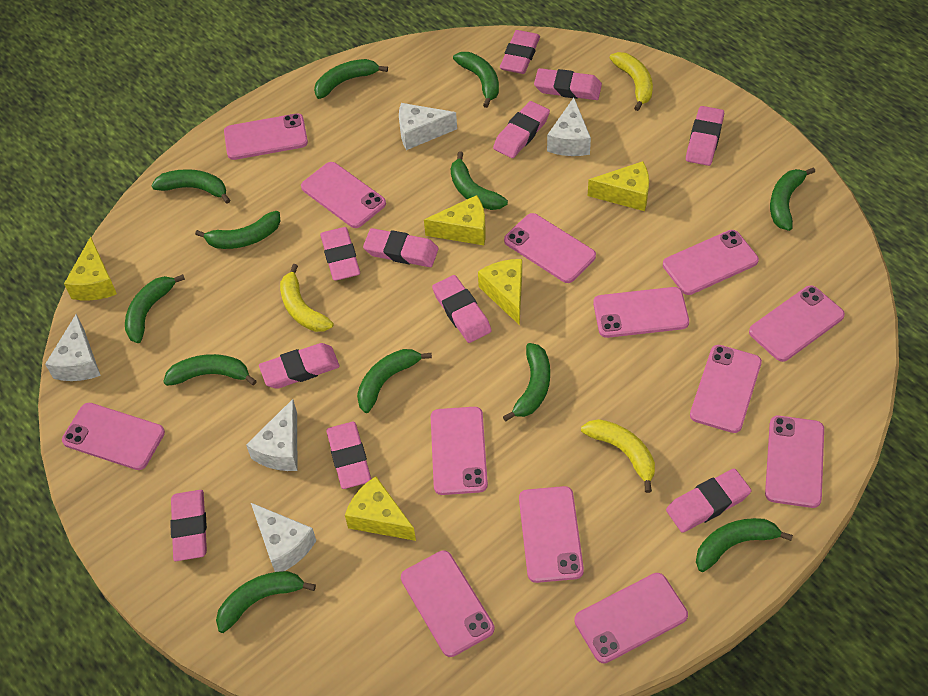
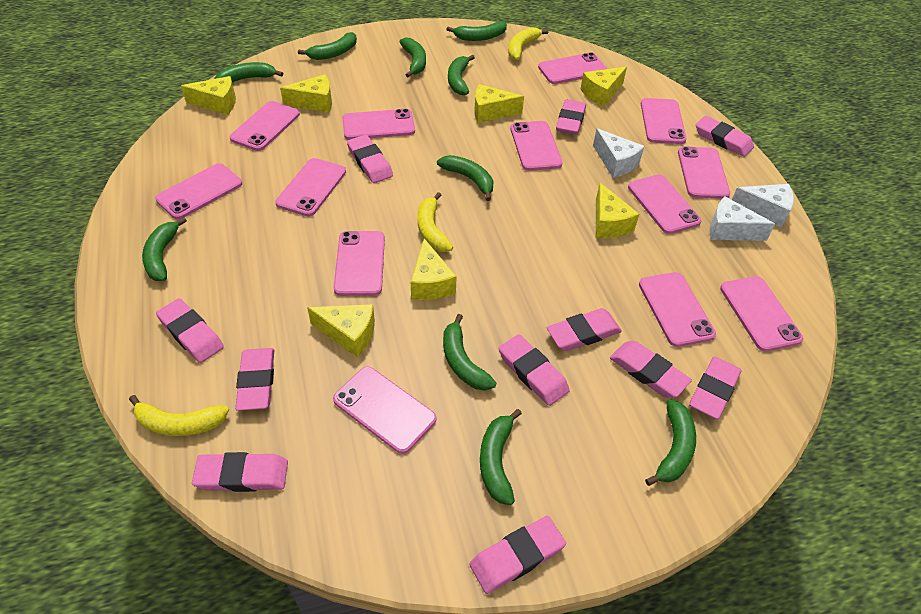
green banana: 12 -> 10
white cheese: 5 -> 3
yellow cheese: 5 -> 7

